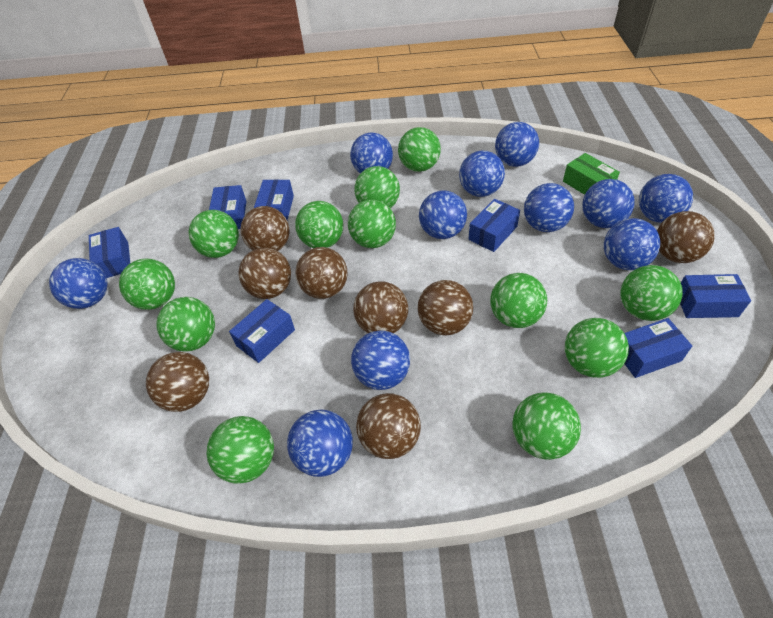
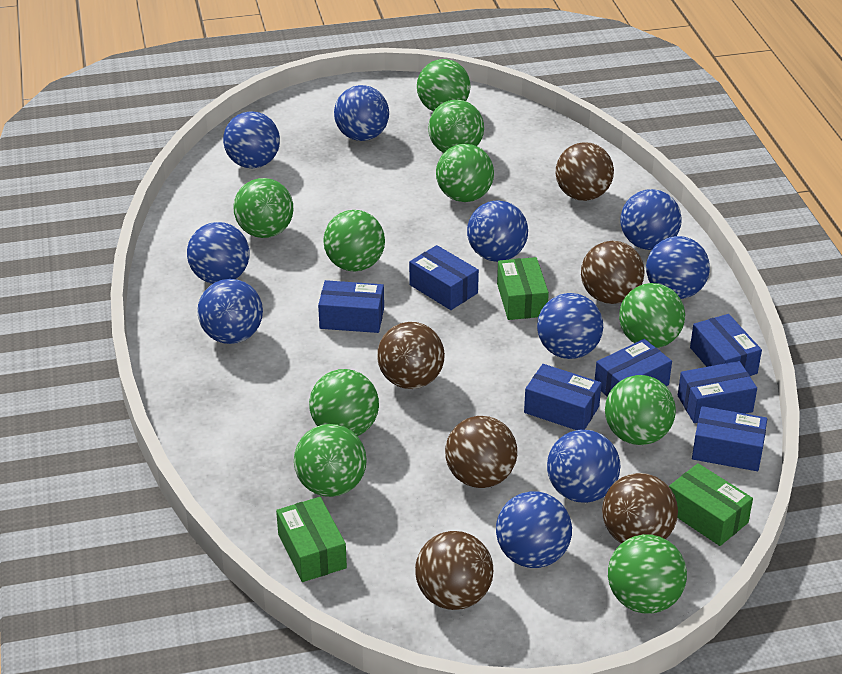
blue ball: 11 -> 10
brown ball: 8 -> 6
green ball: 12 -> 10
green box: 1 -> 3

